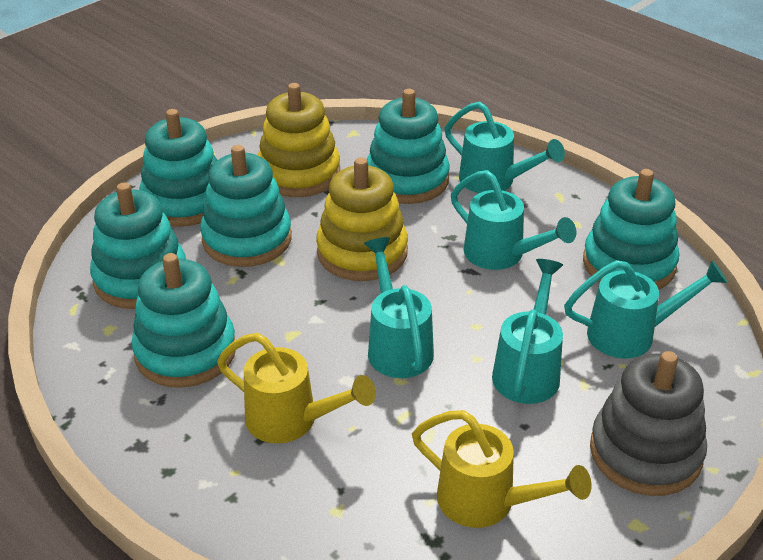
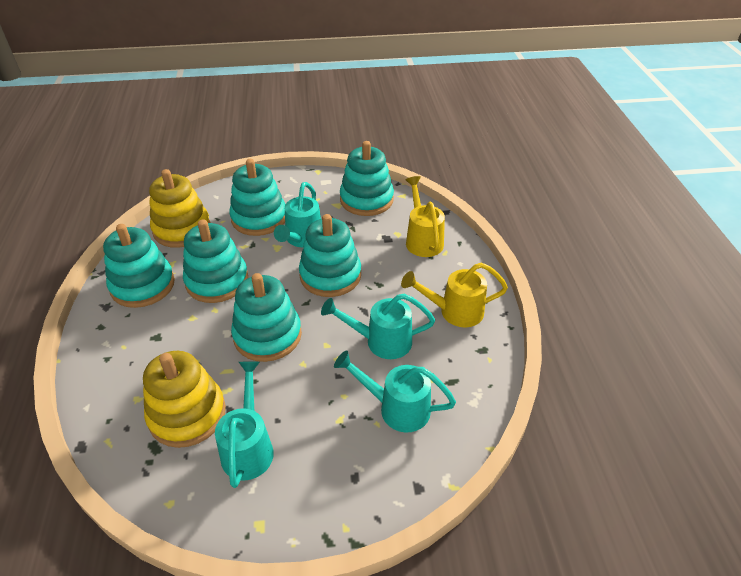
grey stacking toy: 1 -> 0
turquoise watering can: 5 -> 4

